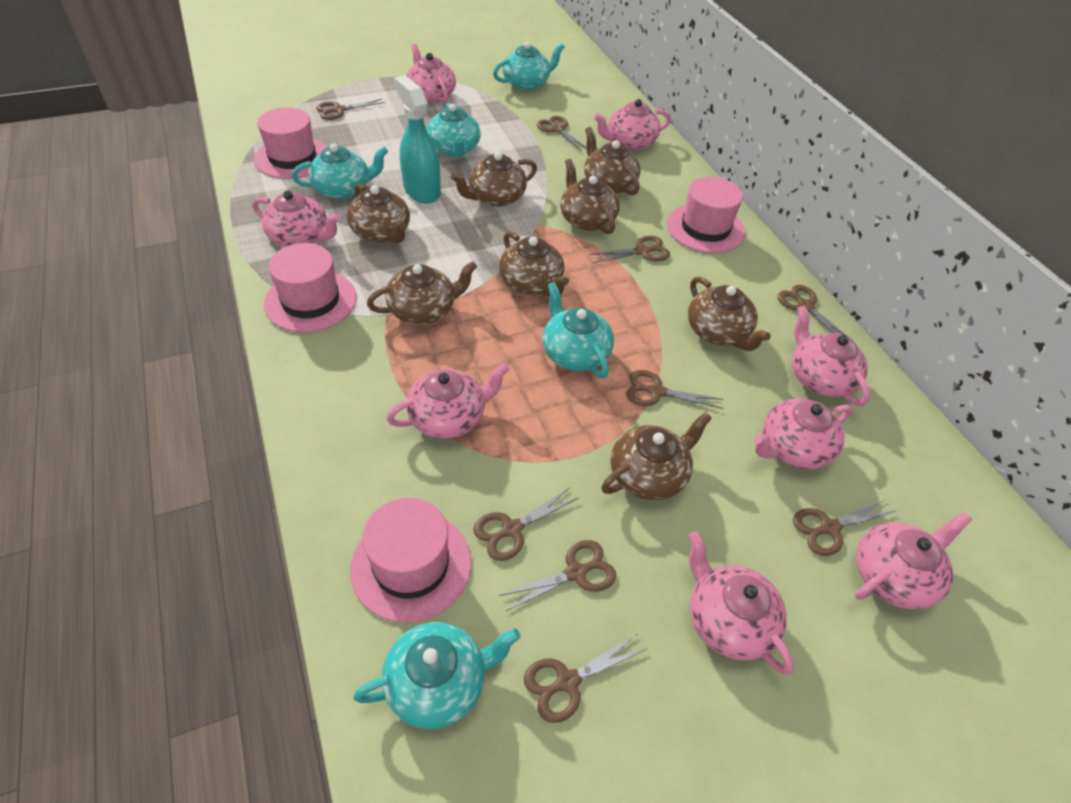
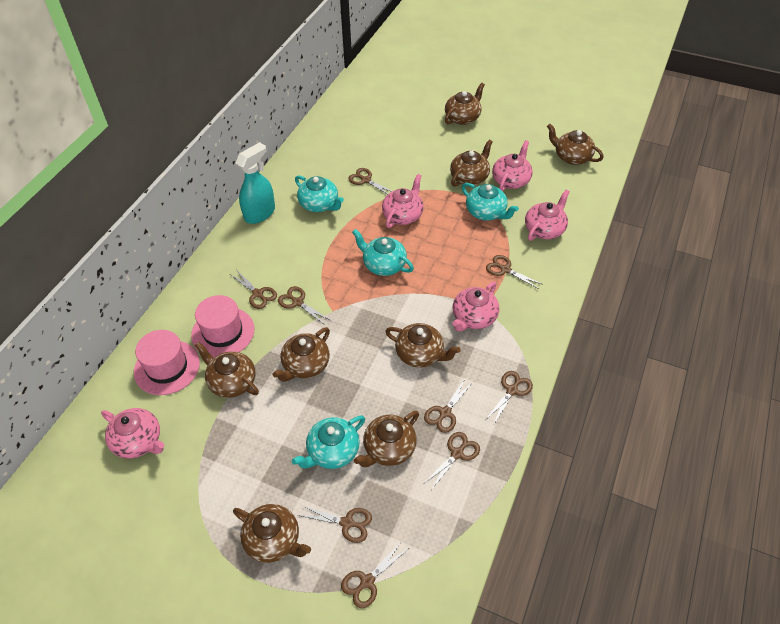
pink hat: 4 -> 2
pink teapot: 8 -> 5
turquoise teapot: 5 -> 4

